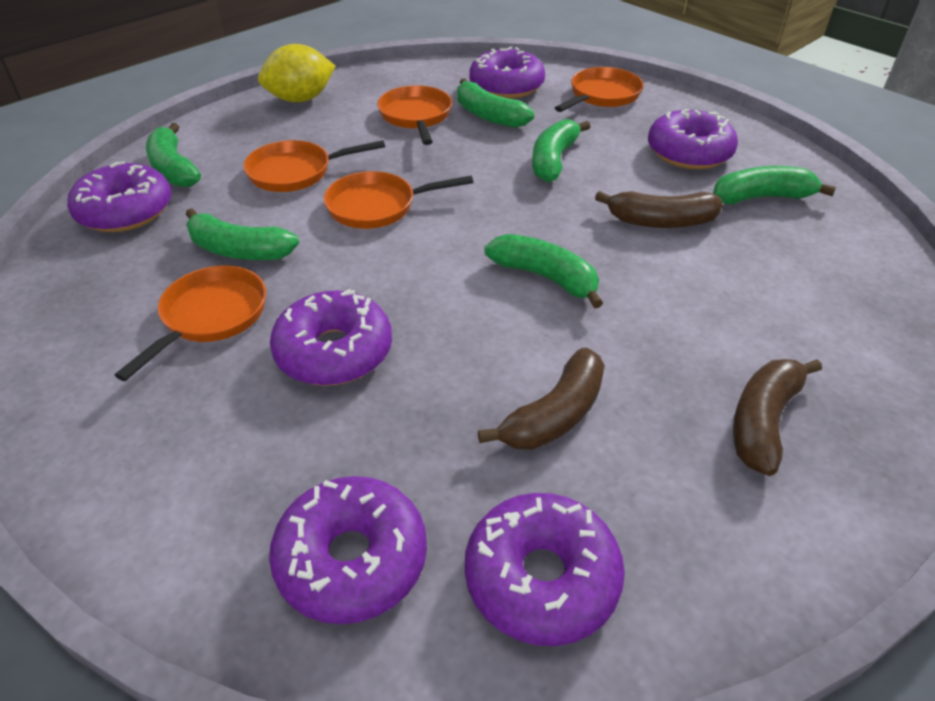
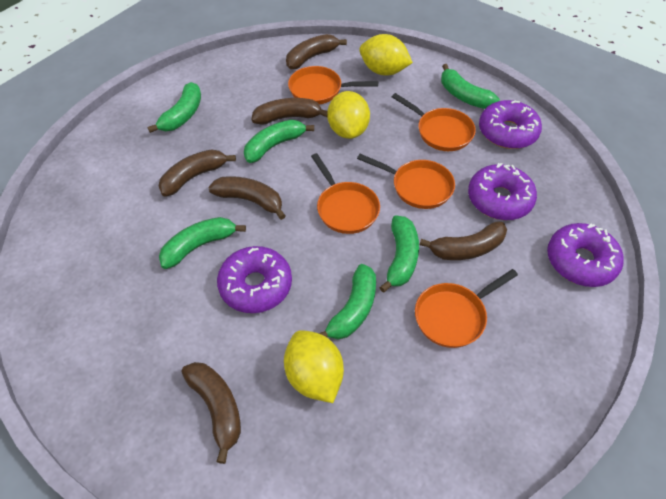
brown banana: 3 -> 6
purple donut: 6 -> 4
yellow lemon: 1 -> 3

